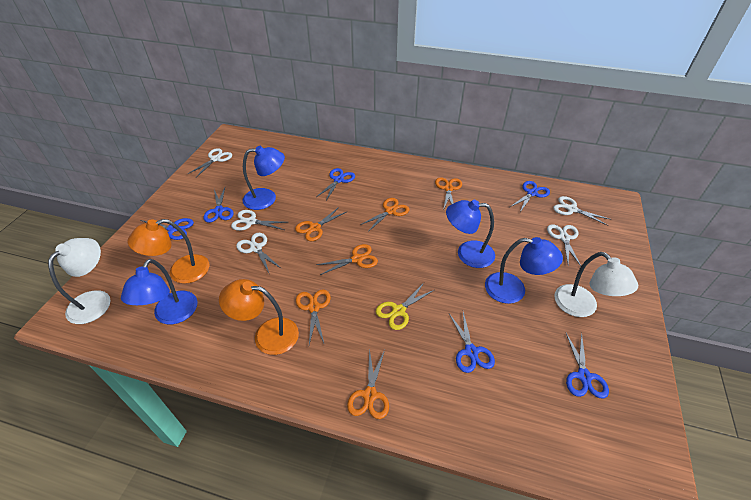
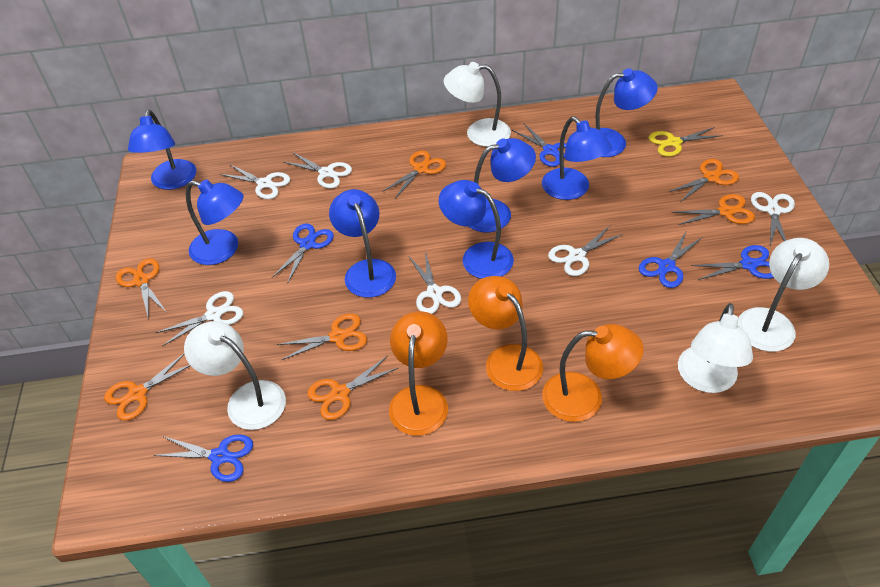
blue lamp: 4 -> 7
blue scissors: 6 -> 5
orange lamp: 2 -> 3
orange scissors: 6 -> 7
white lamp: 2 -> 4
white scissors: 5 -> 6

